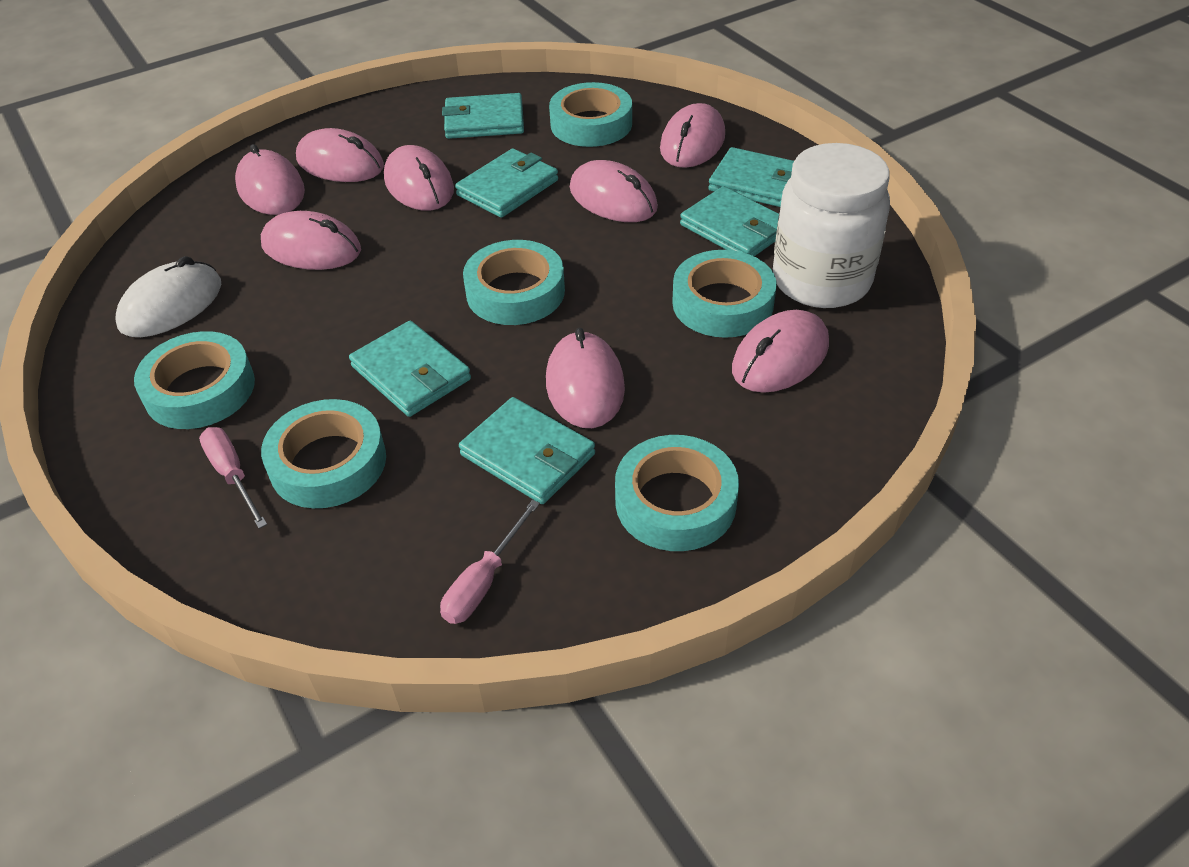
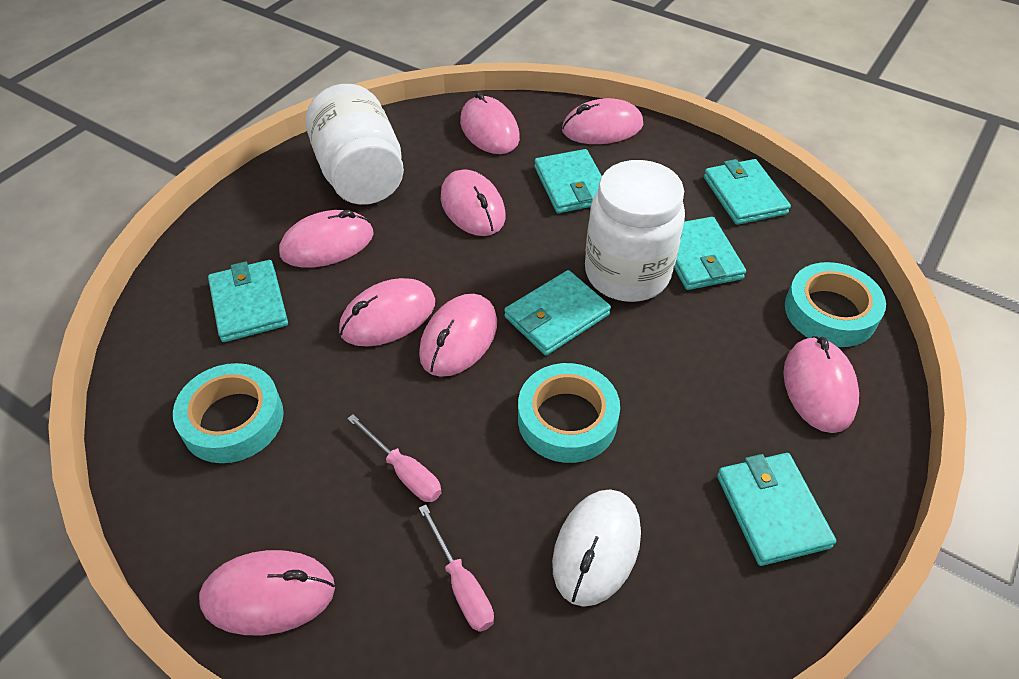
turquoise tape: 6 -> 3
white jar: 1 -> 2

